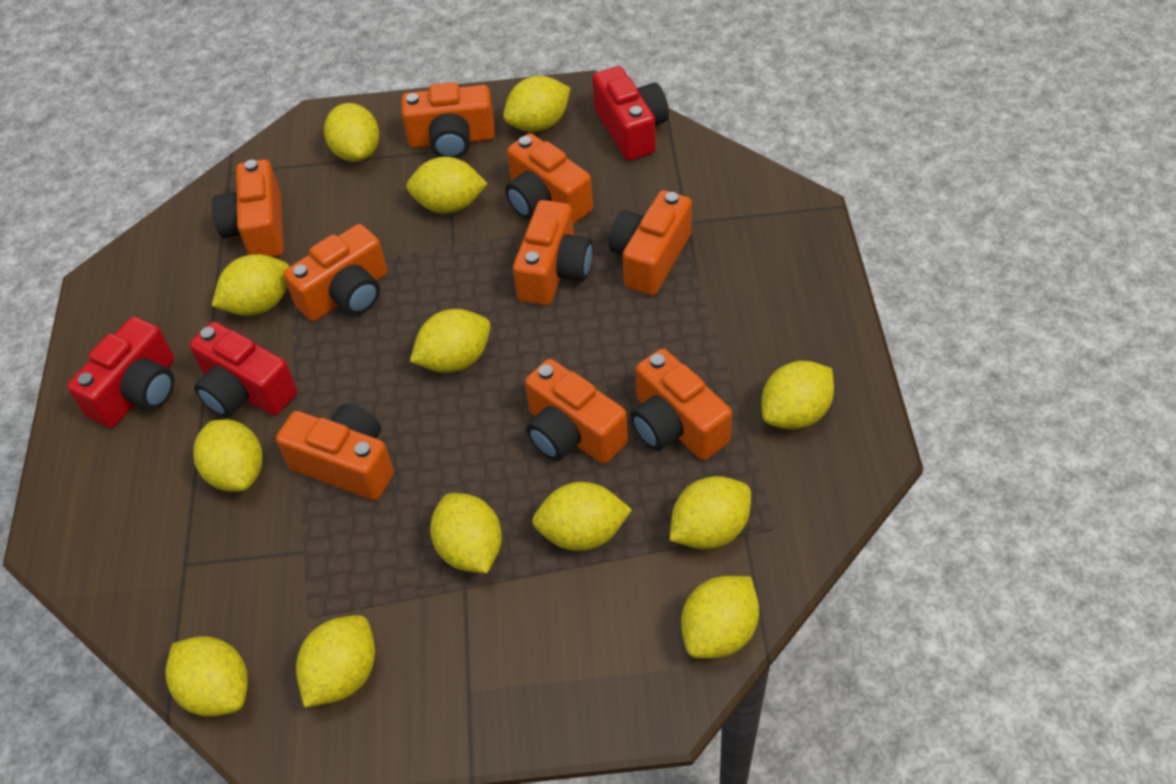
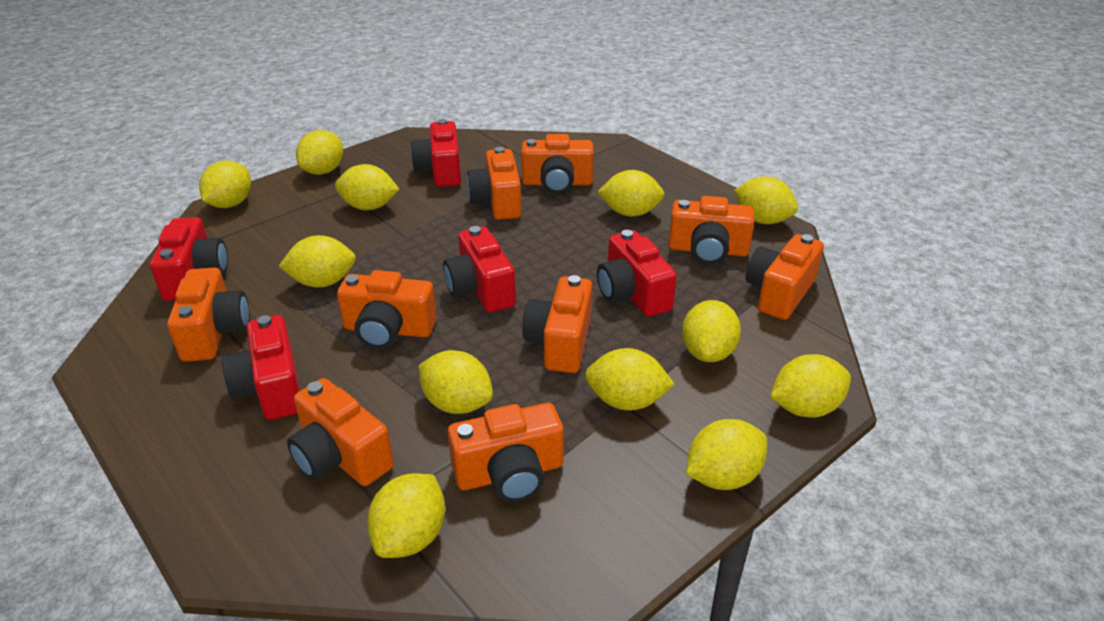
red camera: 3 -> 5
yellow lemon: 13 -> 12

